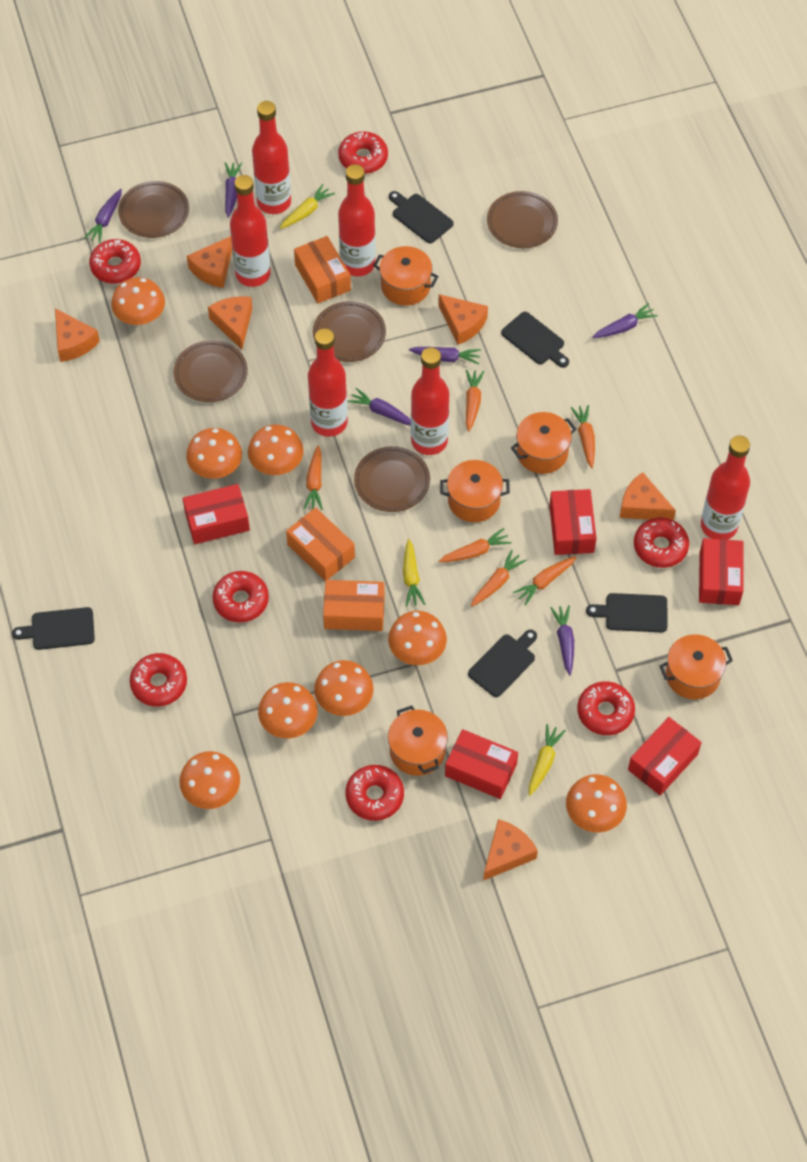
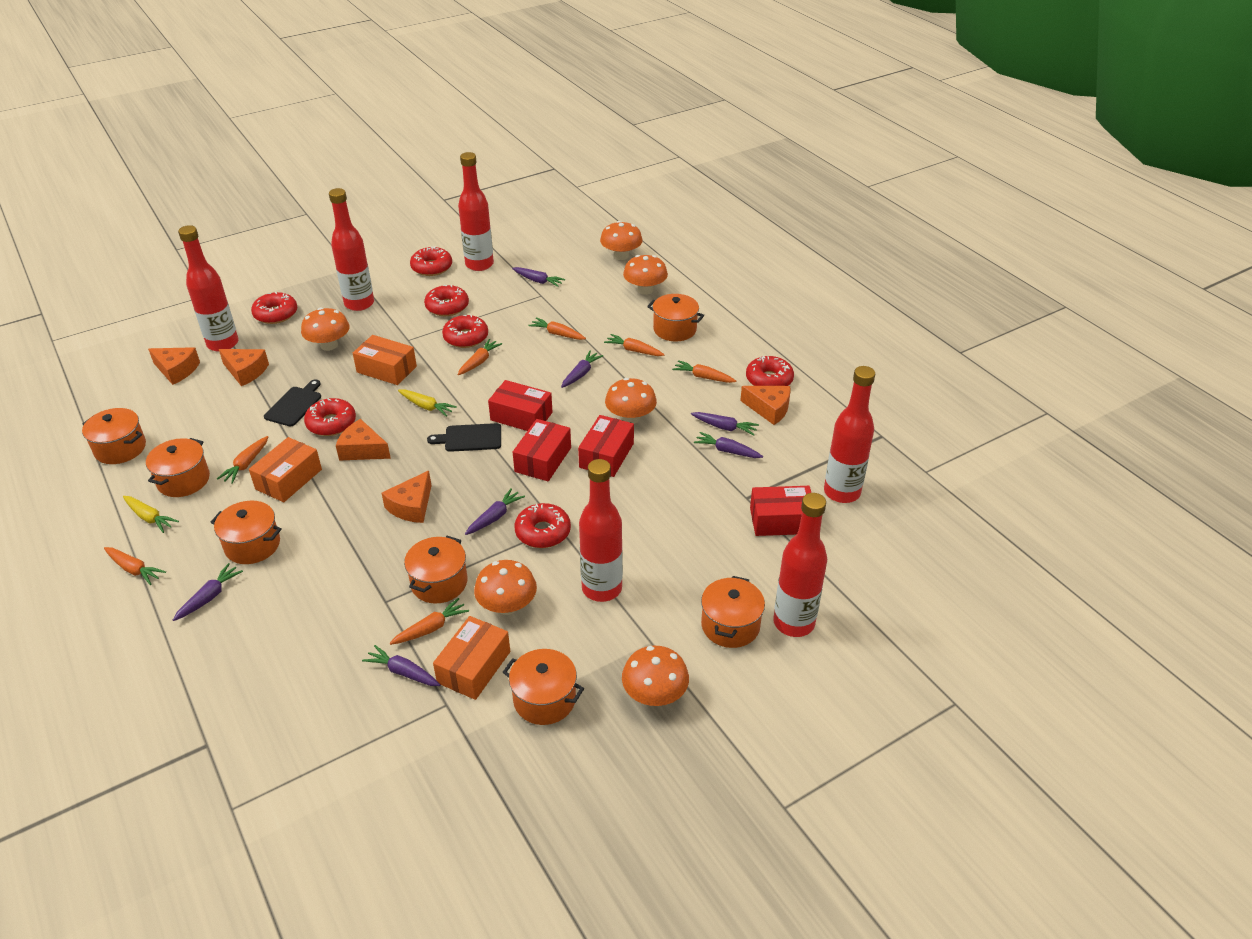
black cutting board: 5 -> 2
brown plate: 5 -> 0
orange carrot: 6 -> 7
orange cheese: 6 -> 5
orange mushroom: 8 -> 6
orange pot: 5 -> 7
purple carrot: 6 -> 7
red box: 5 -> 4
yellow carrot: 3 -> 2

